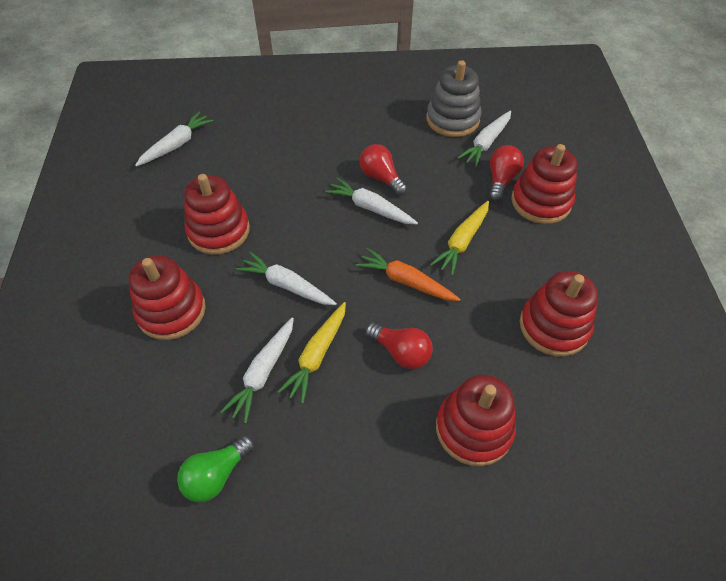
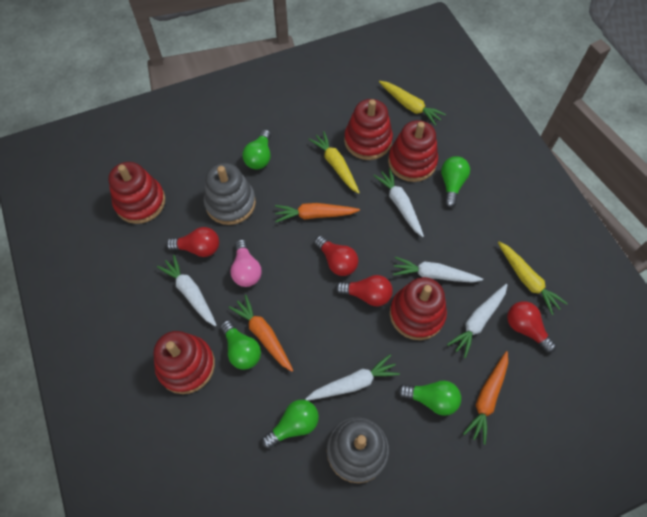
green light bulb: 1 -> 5
grey stacking toy: 1 -> 2
orange carrot: 1 -> 3
pink light bulb: 0 -> 1
red light bulb: 3 -> 4
yellow carrot: 2 -> 3

